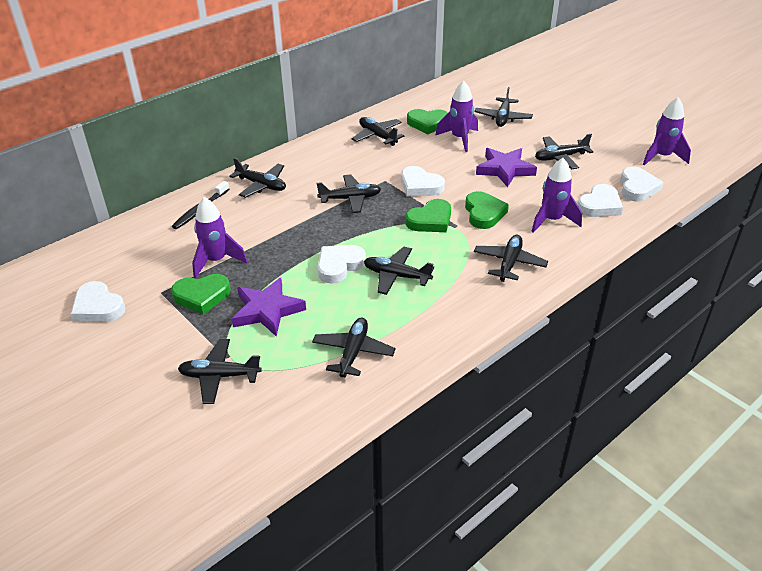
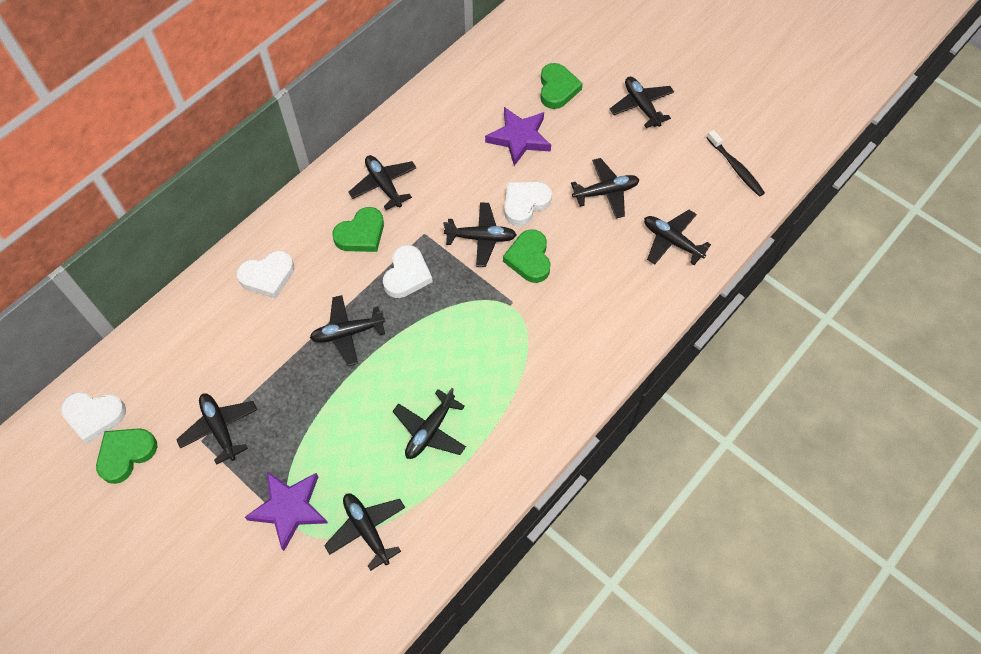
purple rocket: 4 -> 0
white heart: 5 -> 4

